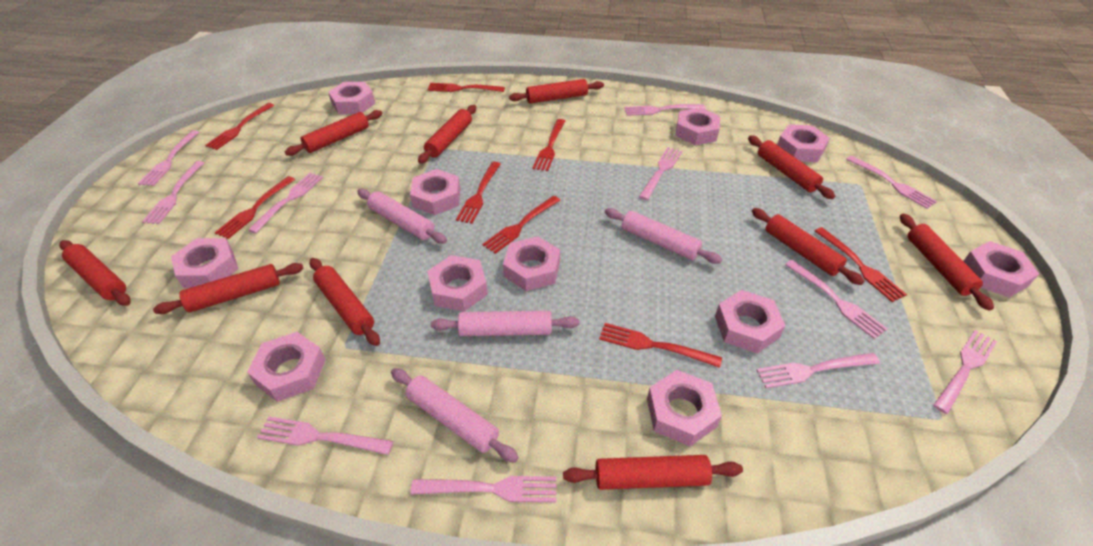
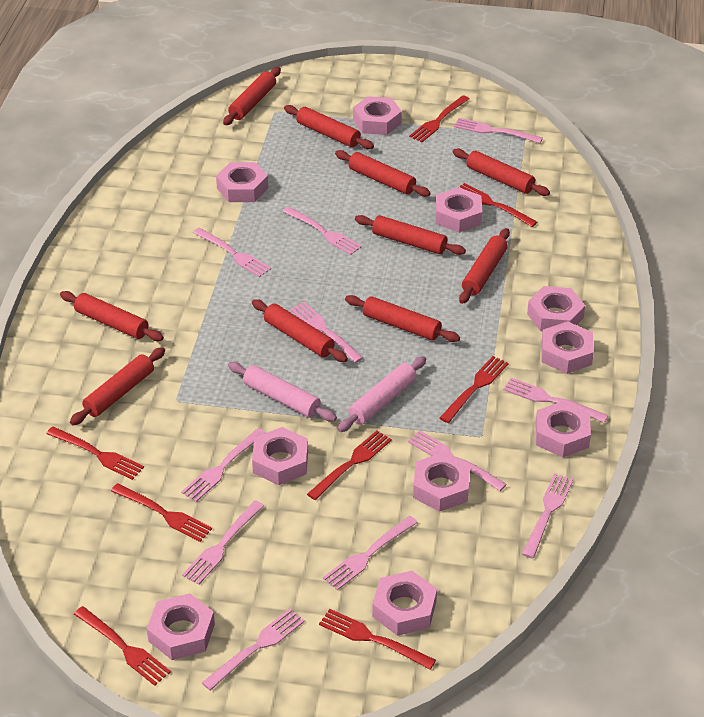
pink nut: 11 -> 10
pink rolling pin: 4 -> 2

